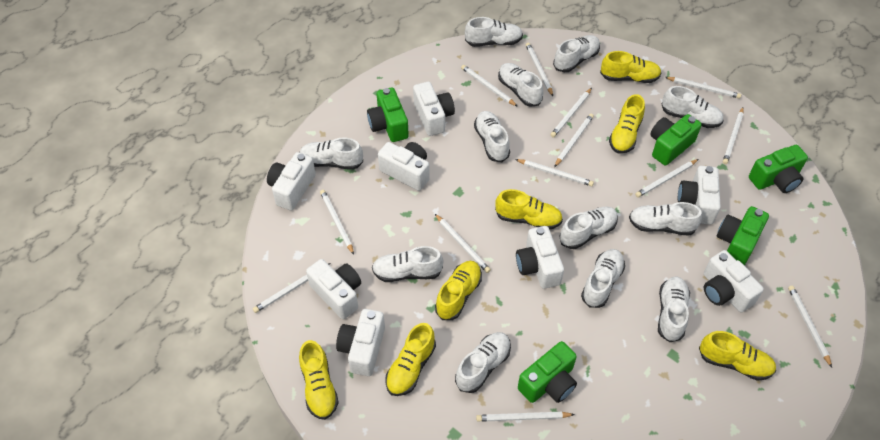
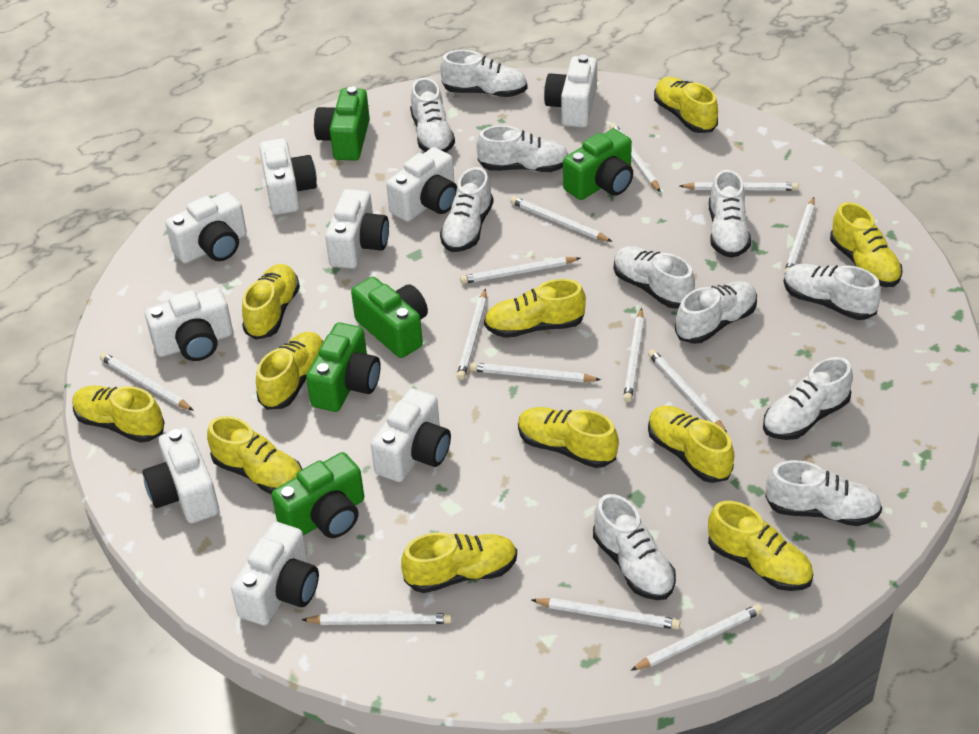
white camera: 8 -> 9
white shoe: 12 -> 11
yellow shoe: 7 -> 11

